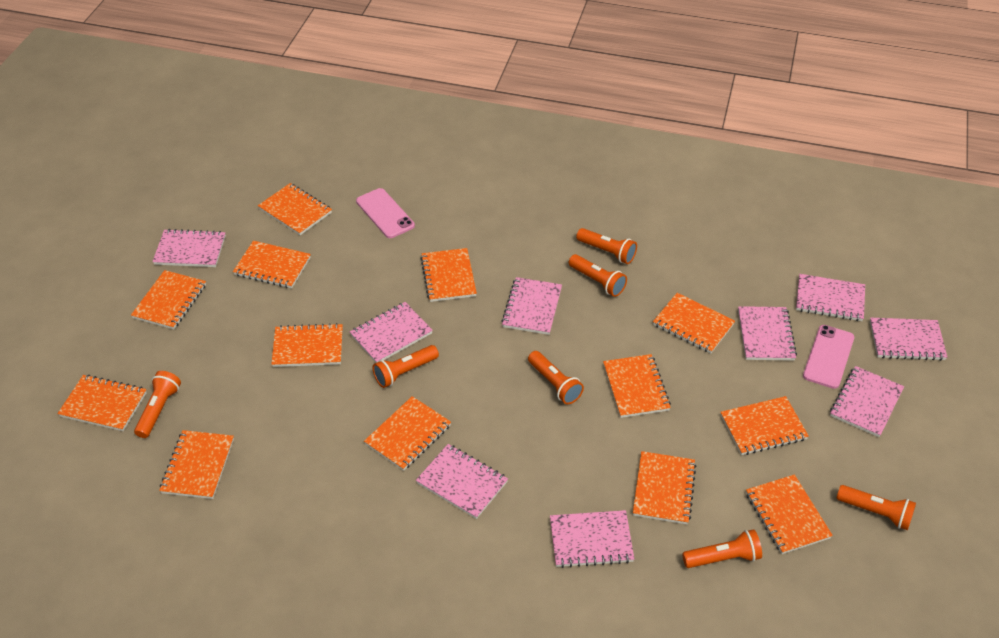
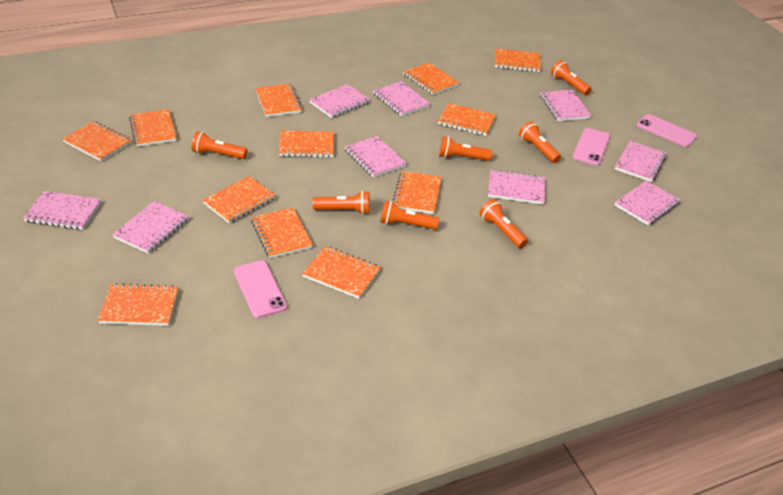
orange notebook: 13 -> 12
pink phone: 2 -> 3

